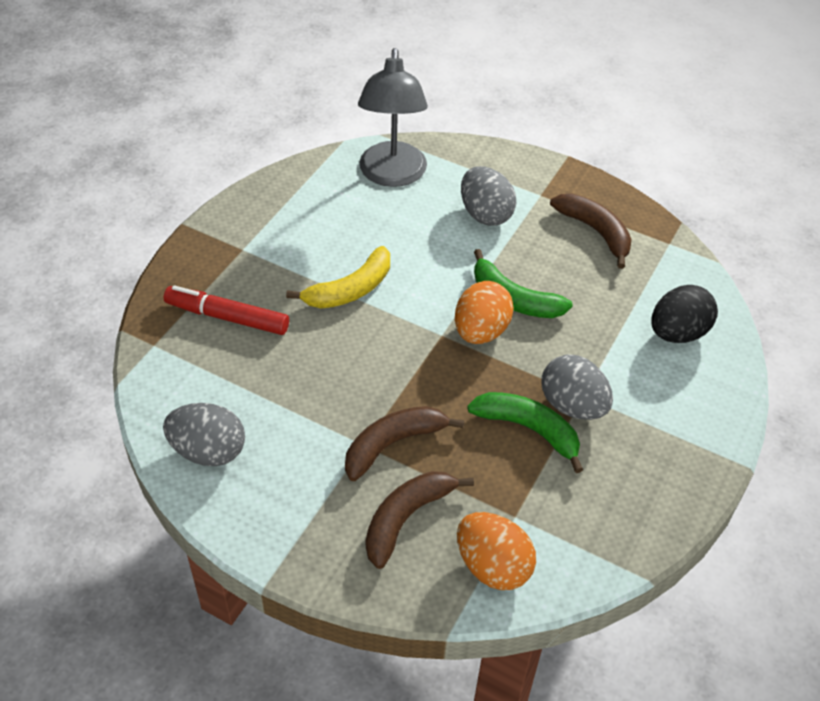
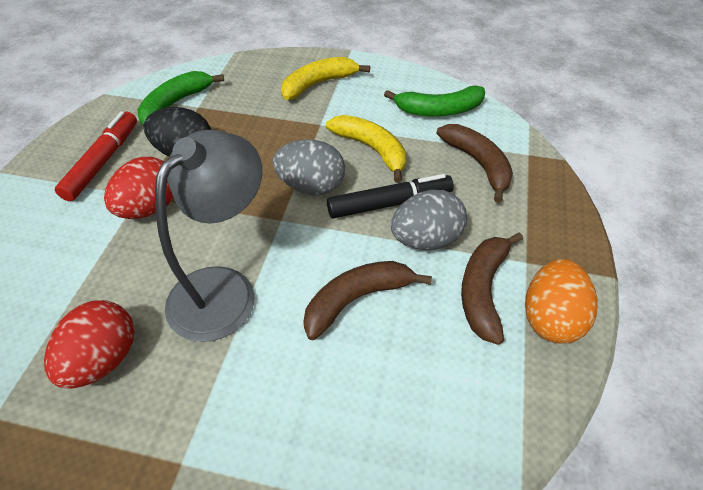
black marker: 0 -> 1
grey egg: 3 -> 2
orange egg: 2 -> 1
red egg: 0 -> 2
yellow banana: 1 -> 2

